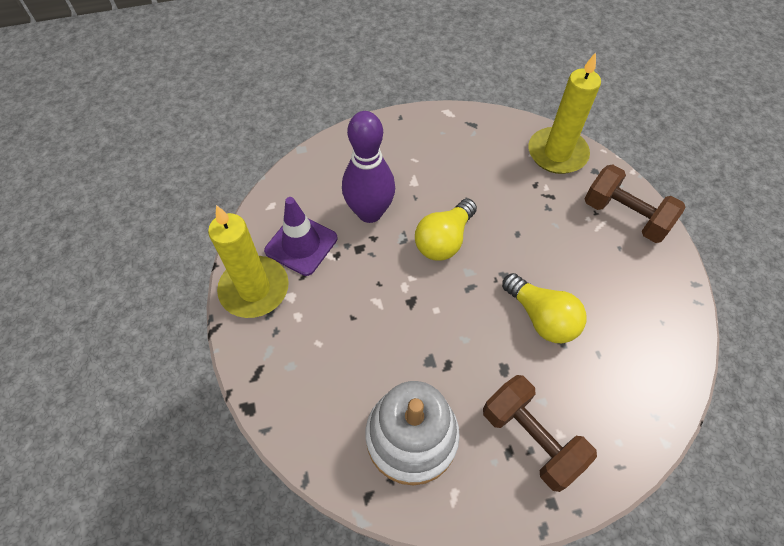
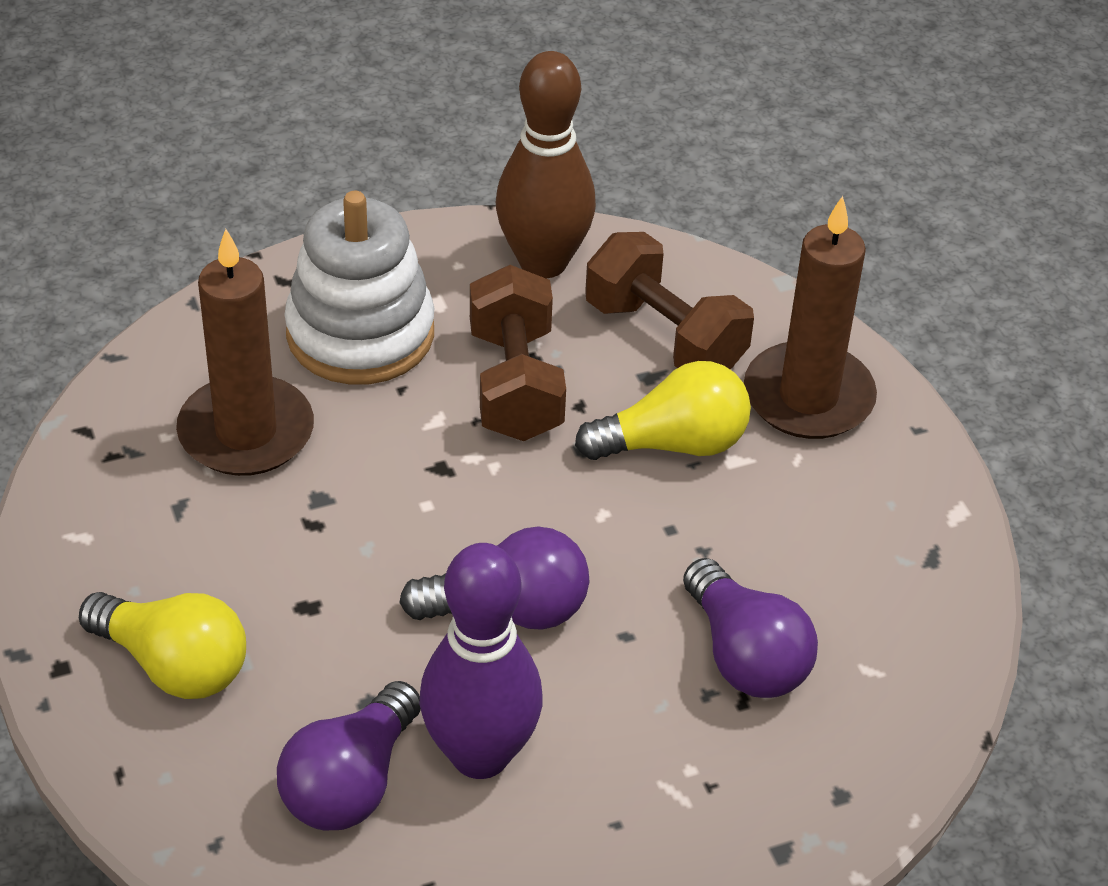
brown bowling pin: 0 -> 1
brown candle: 0 -> 2
purple light bulb: 0 -> 3
purple traffic cone: 1 -> 0
yellow candle: 2 -> 0

